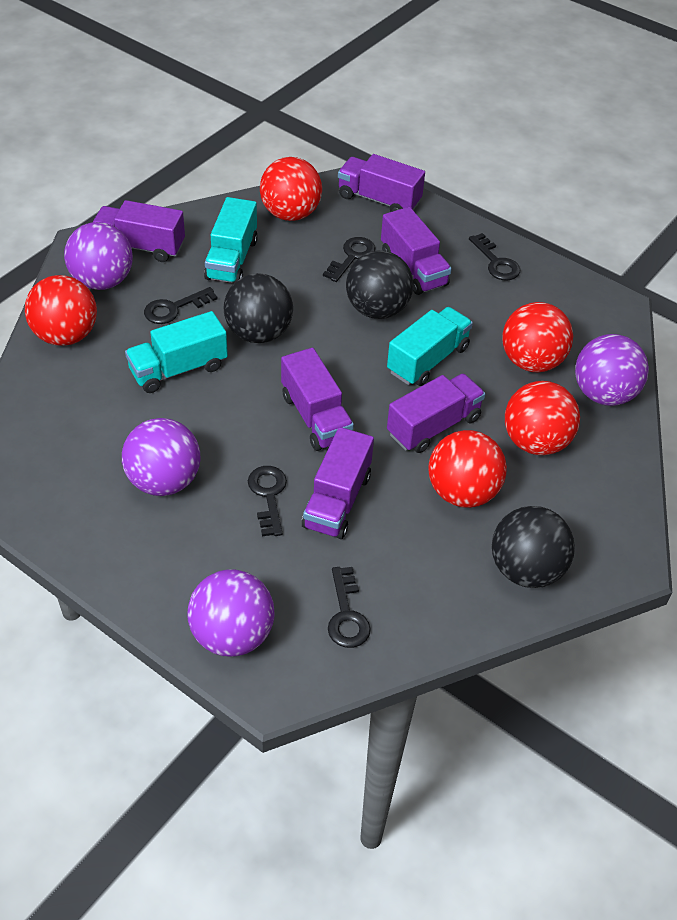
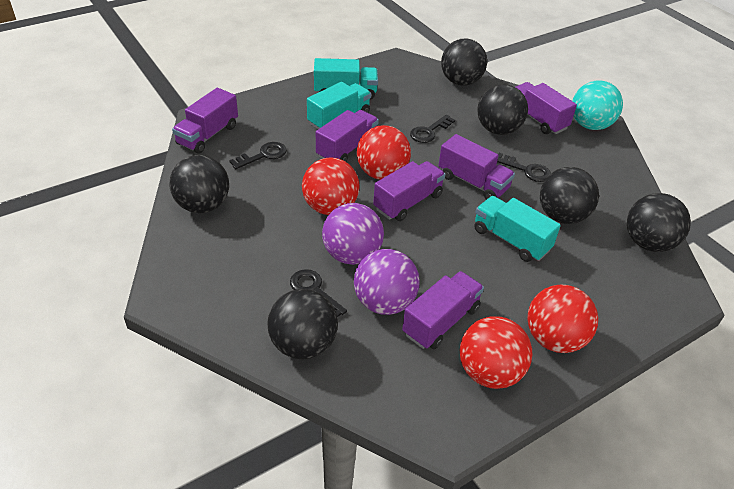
black ball: 3 -> 6
black key: 5 -> 4
purple ball: 4 -> 2
red ball: 5 -> 4
turquoise ball: 0 -> 1

